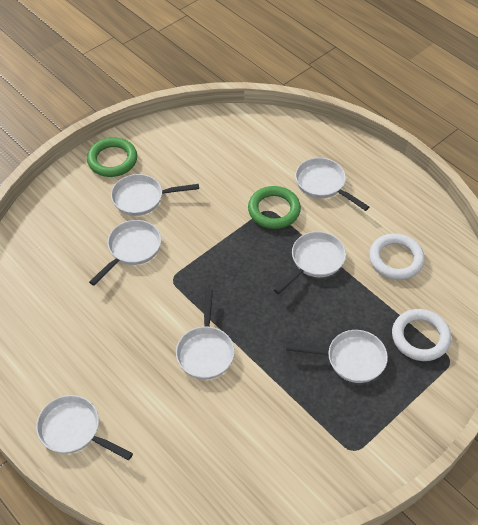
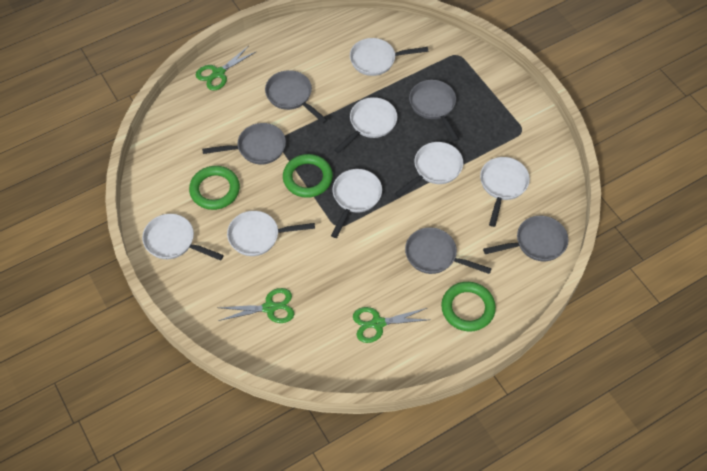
green ring: 2 -> 3
green scissors: 0 -> 3
grey pan: 0 -> 5
white ring: 2 -> 0

